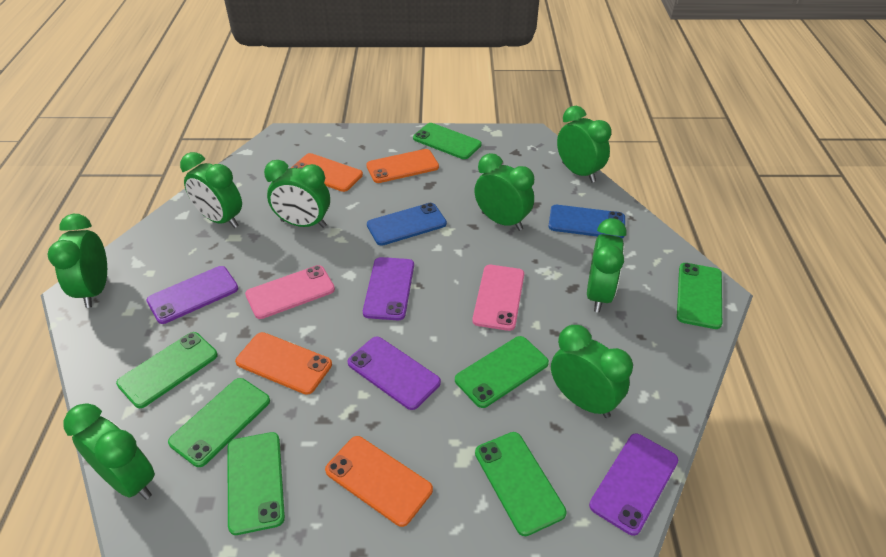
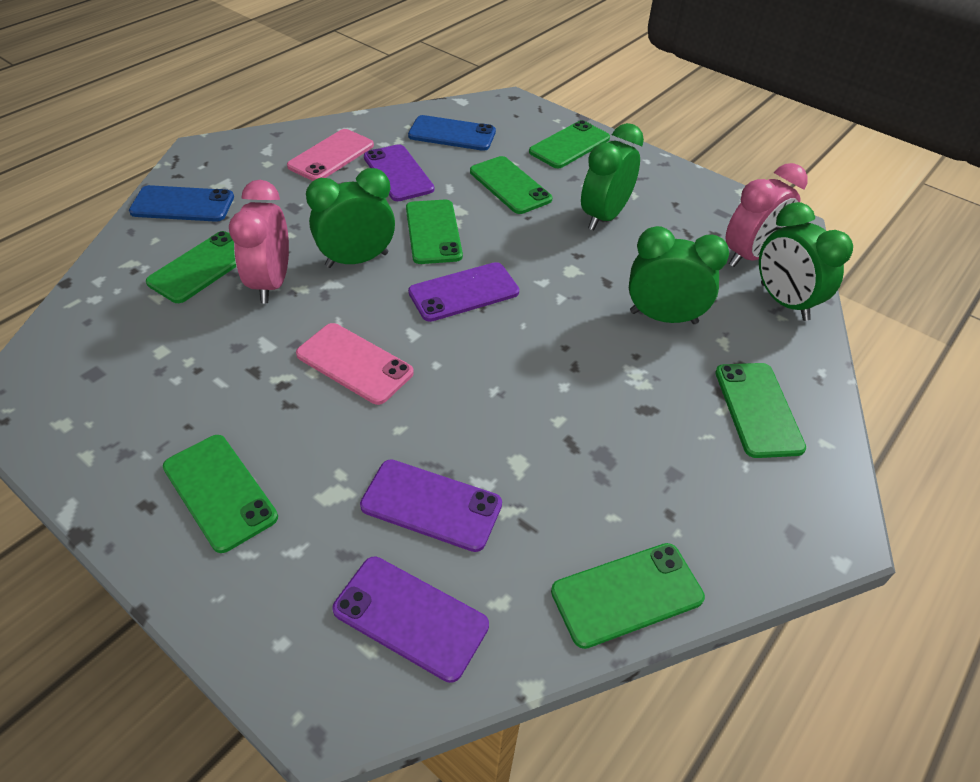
green clock: 8 -> 4
orange phone: 4 -> 0
pink clock: 0 -> 2

